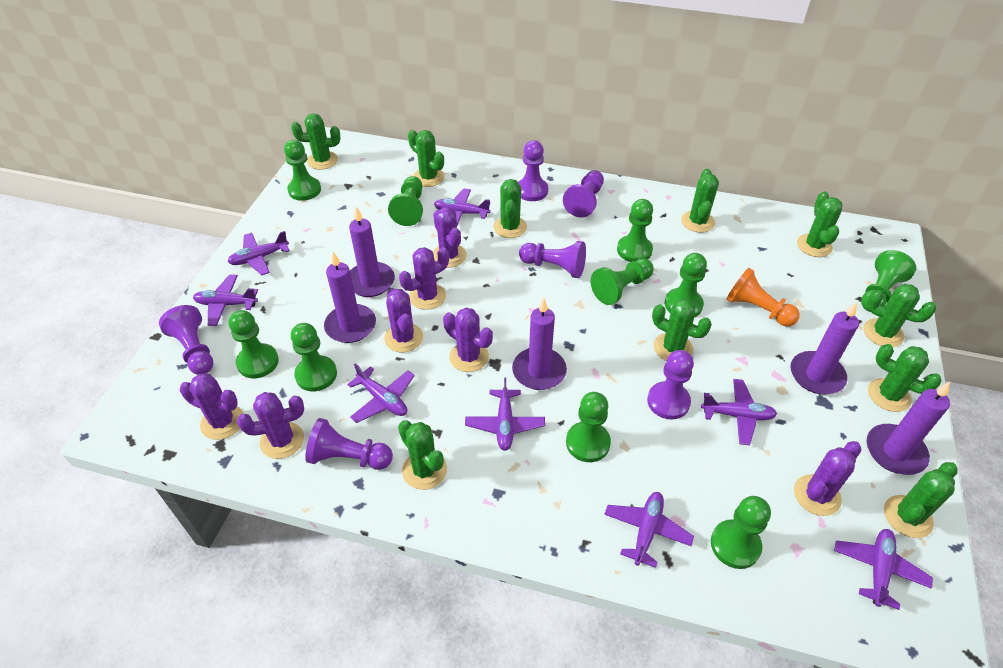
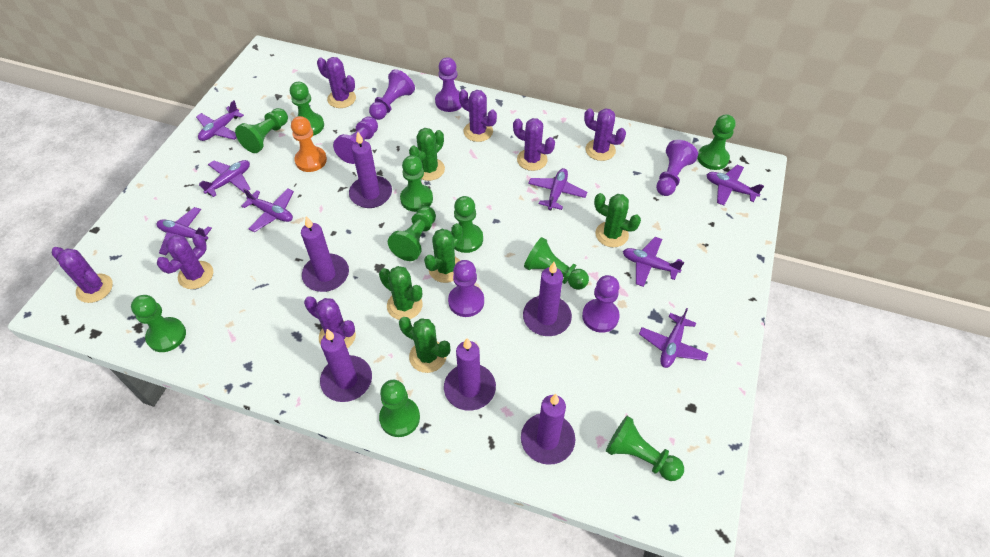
green cactus: 10 -> 5
purple candle: 5 -> 6

